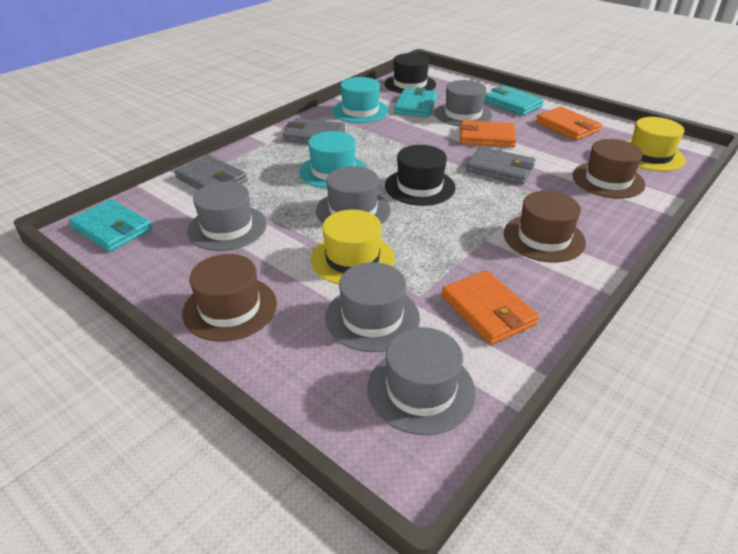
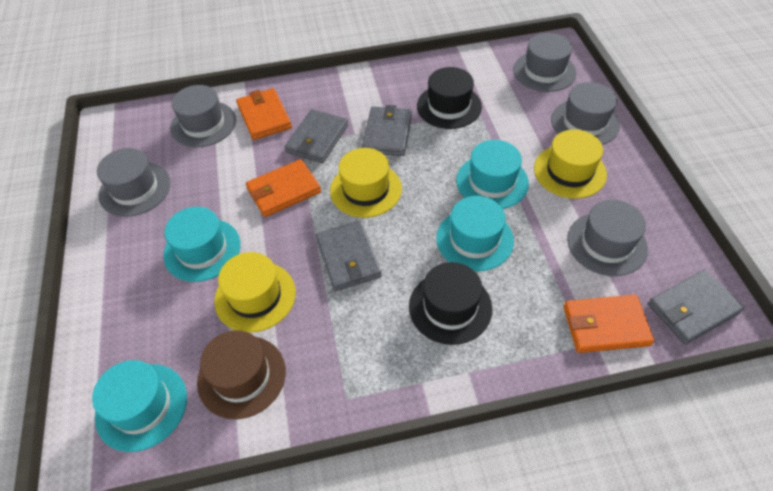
brown hat: 3 -> 1
grey wallet: 3 -> 4
turquoise hat: 2 -> 4
turquoise wallet: 3 -> 0
yellow hat: 2 -> 3

